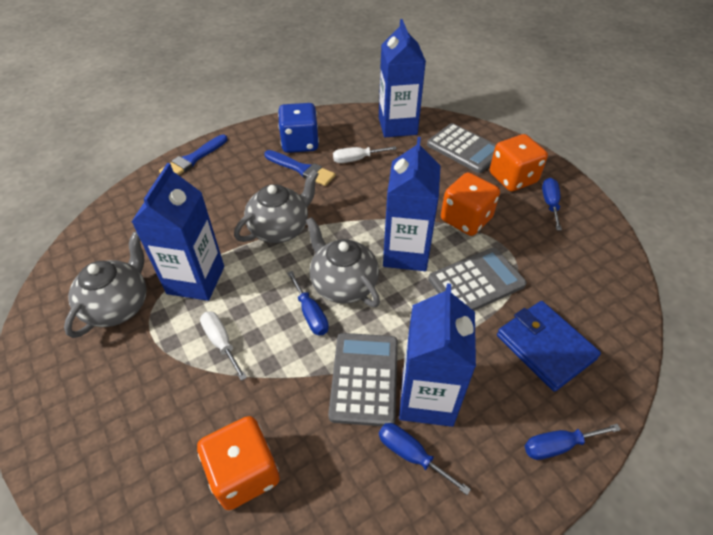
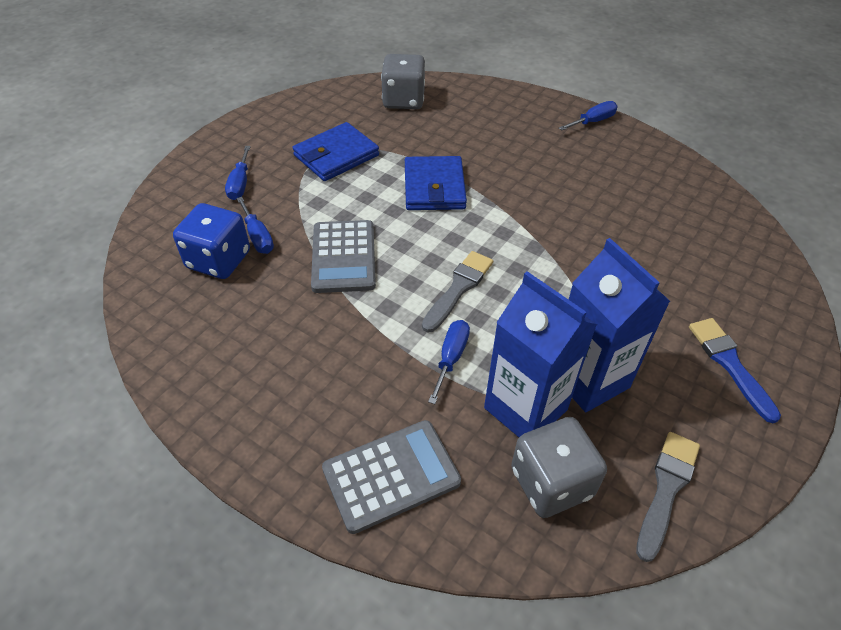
blue brush: 2 -> 1
blue carton: 4 -> 2
blue wallet: 1 -> 2
grey brush: 0 -> 2
grey calculator: 3 -> 2
grey dice: 0 -> 2
grey teapot: 3 -> 0
orange dice: 3 -> 0
white screwdriver: 2 -> 0

